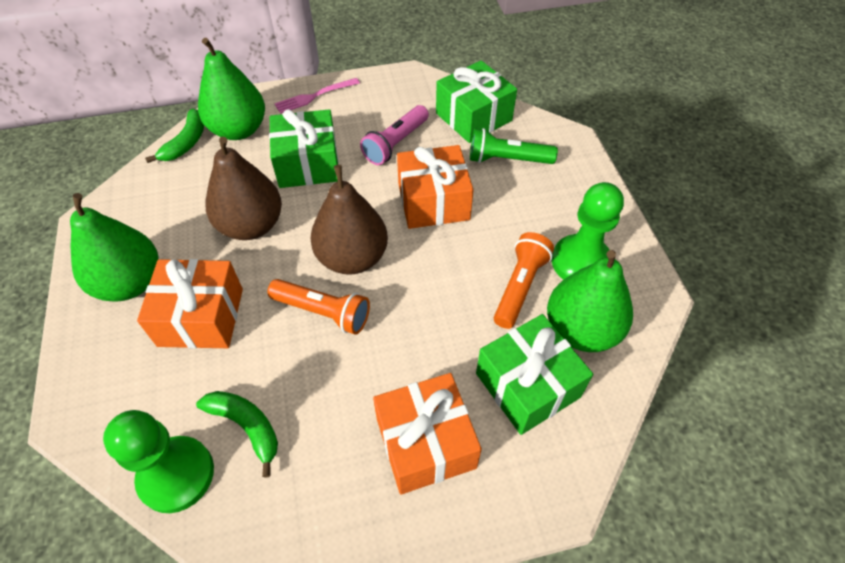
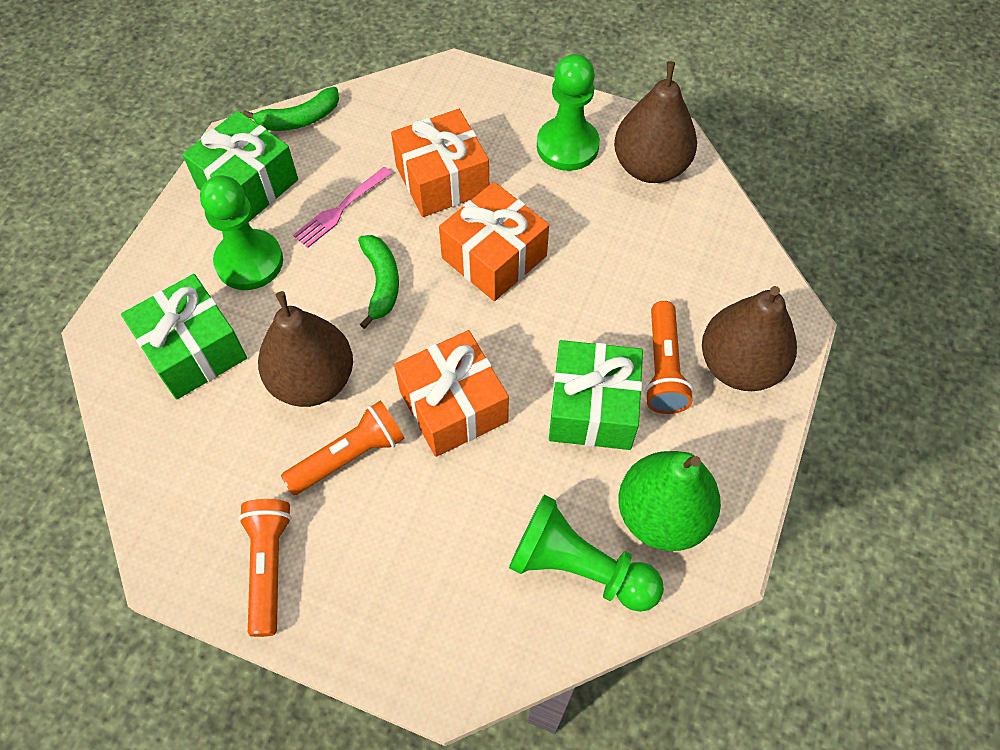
brown pear: 2 -> 3
green flashlight: 1 -> 0
green pawn: 2 -> 3
green pear: 3 -> 1
orange flashlight: 2 -> 3
pink flashlight: 1 -> 0

